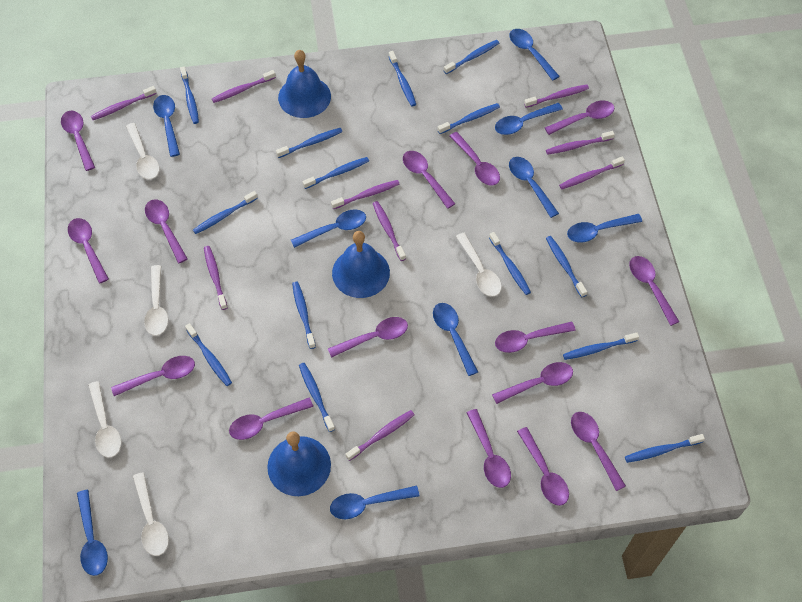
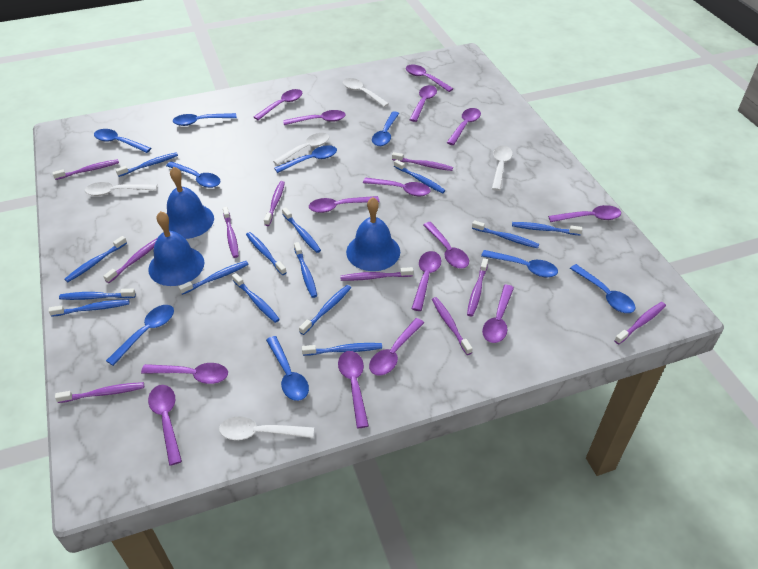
purple toothbrush: 9 -> 10

